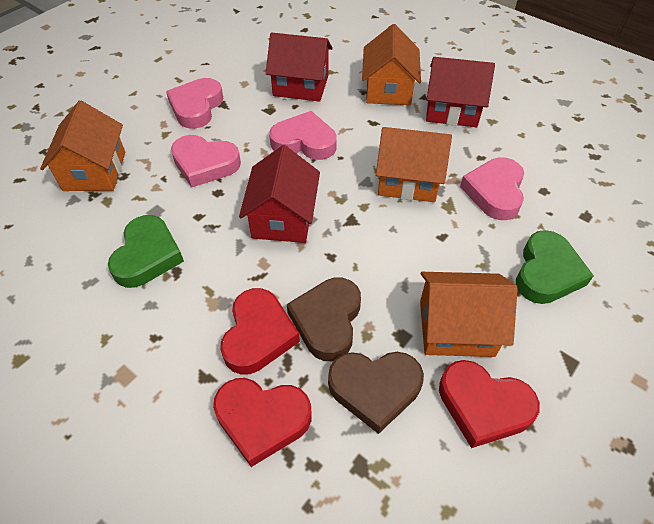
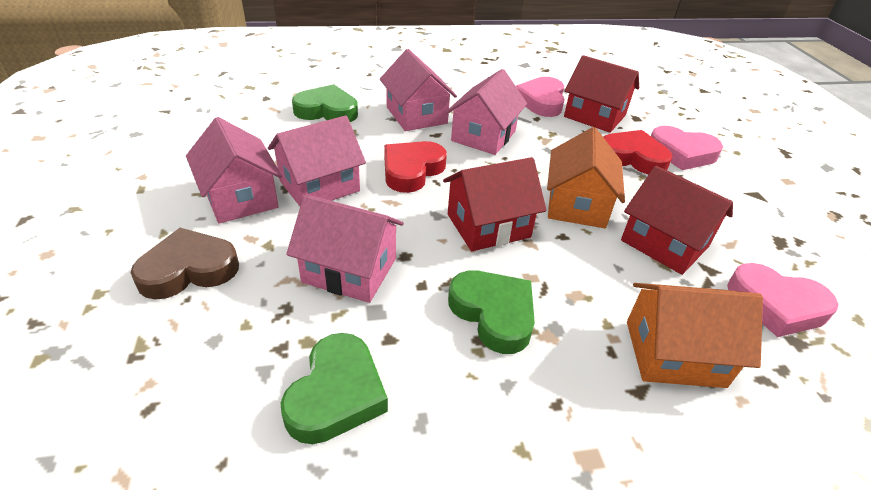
brown heart: 2 -> 1
green heart: 2 -> 3
orange house: 4 -> 2
pink heart: 4 -> 3
pink house: 0 -> 5
red heart: 3 -> 2

